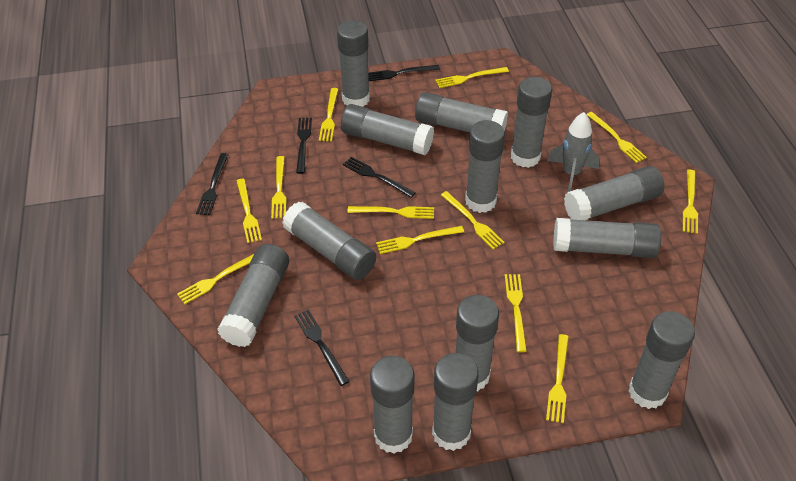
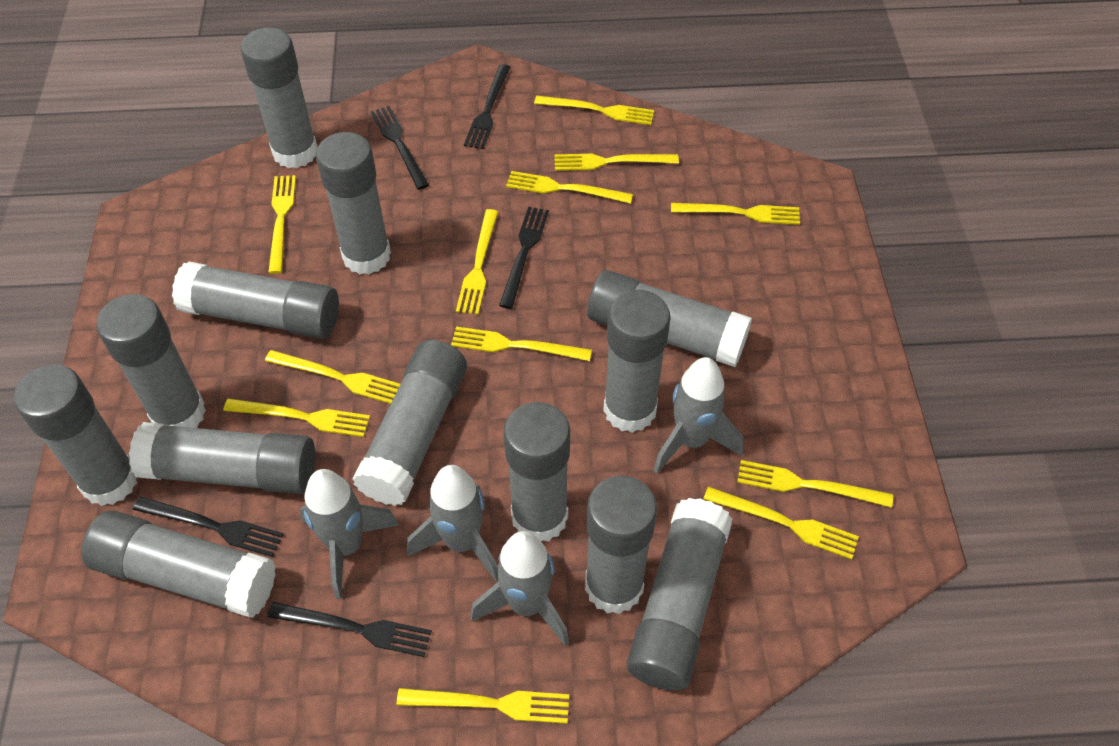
grey rocket: 1 -> 4

